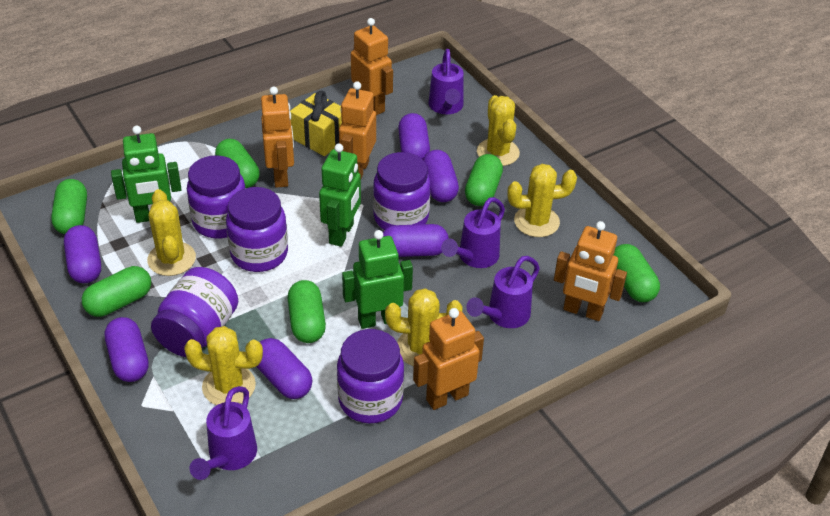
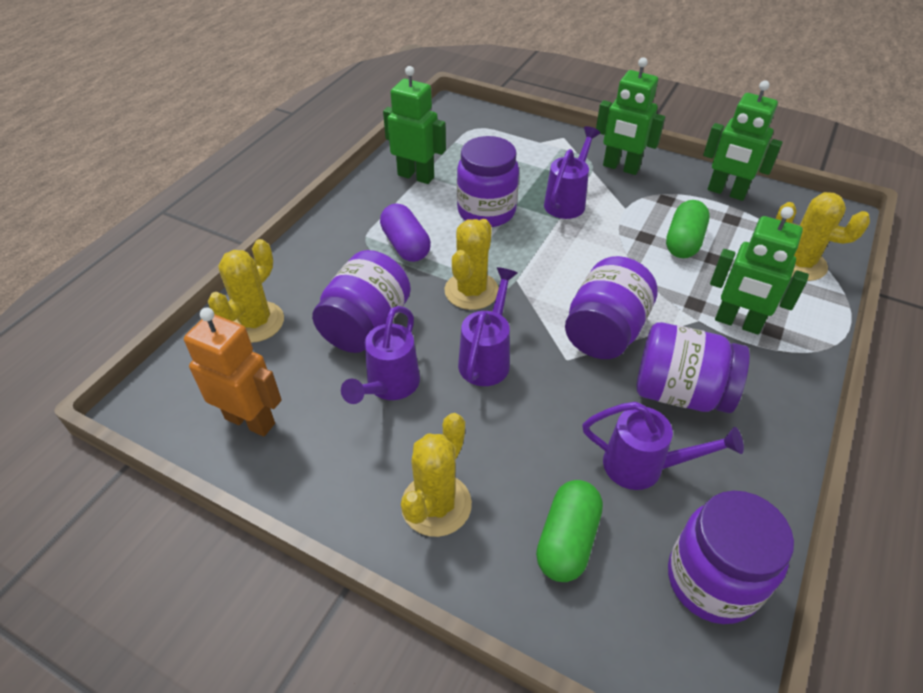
green capsule: 6 -> 2
green robot: 3 -> 4
orange robot: 5 -> 1
purple capsule: 6 -> 1
yellow cactus: 5 -> 4
yellow gift: 1 -> 0

